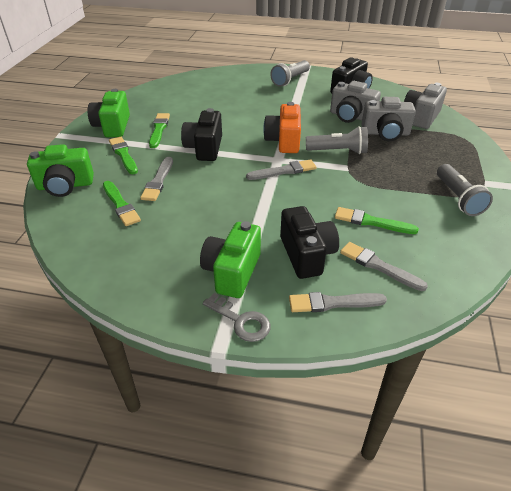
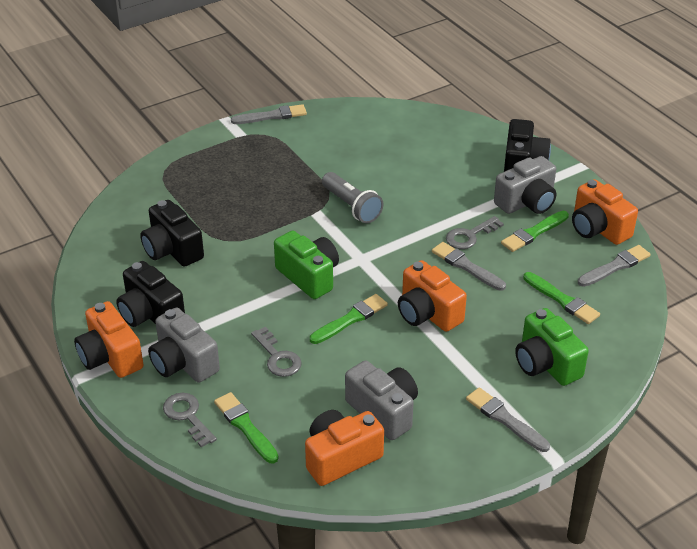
green camera: 3 -> 2
grey flashlight: 3 -> 1
grey key: 1 -> 3
orange camera: 1 -> 4

